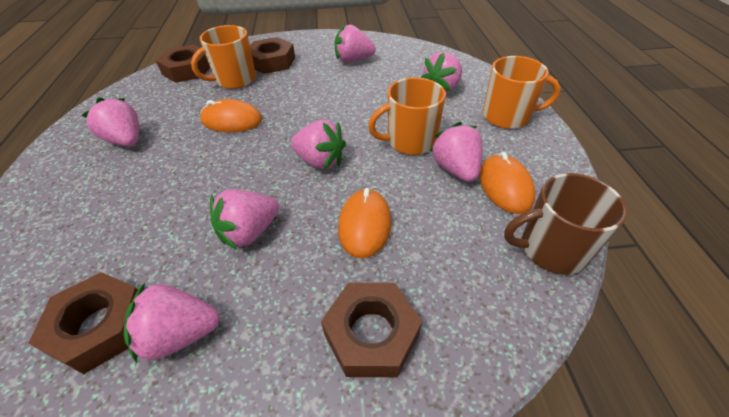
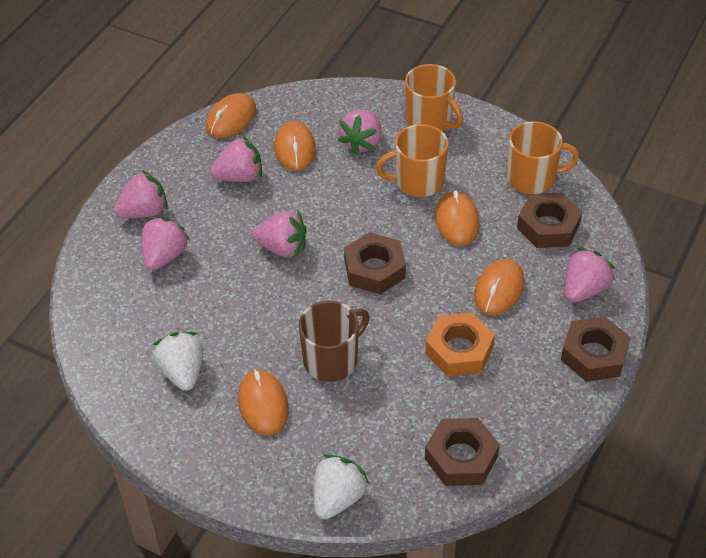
orange mouse: 3 -> 5
orange nut: 0 -> 1
pink strawberry: 7 -> 6
white strawberry: 0 -> 2

